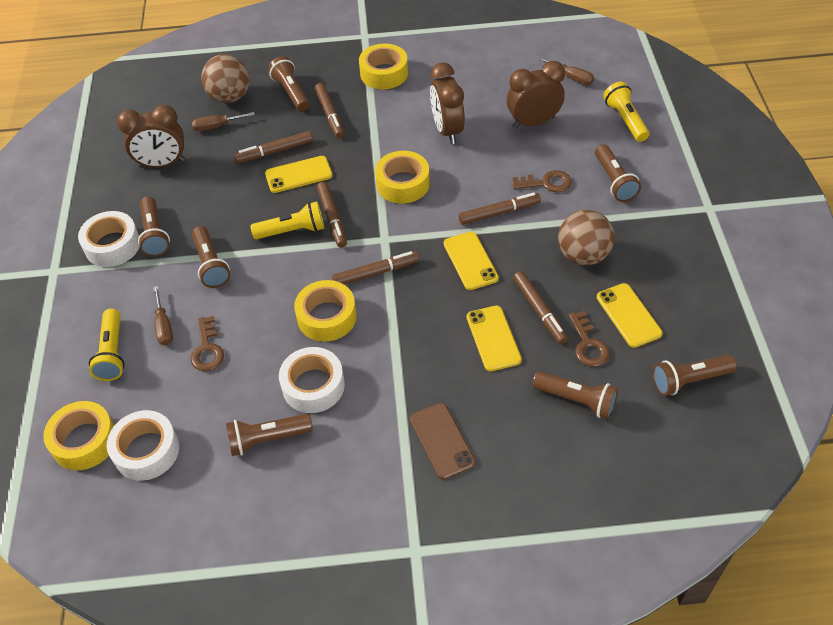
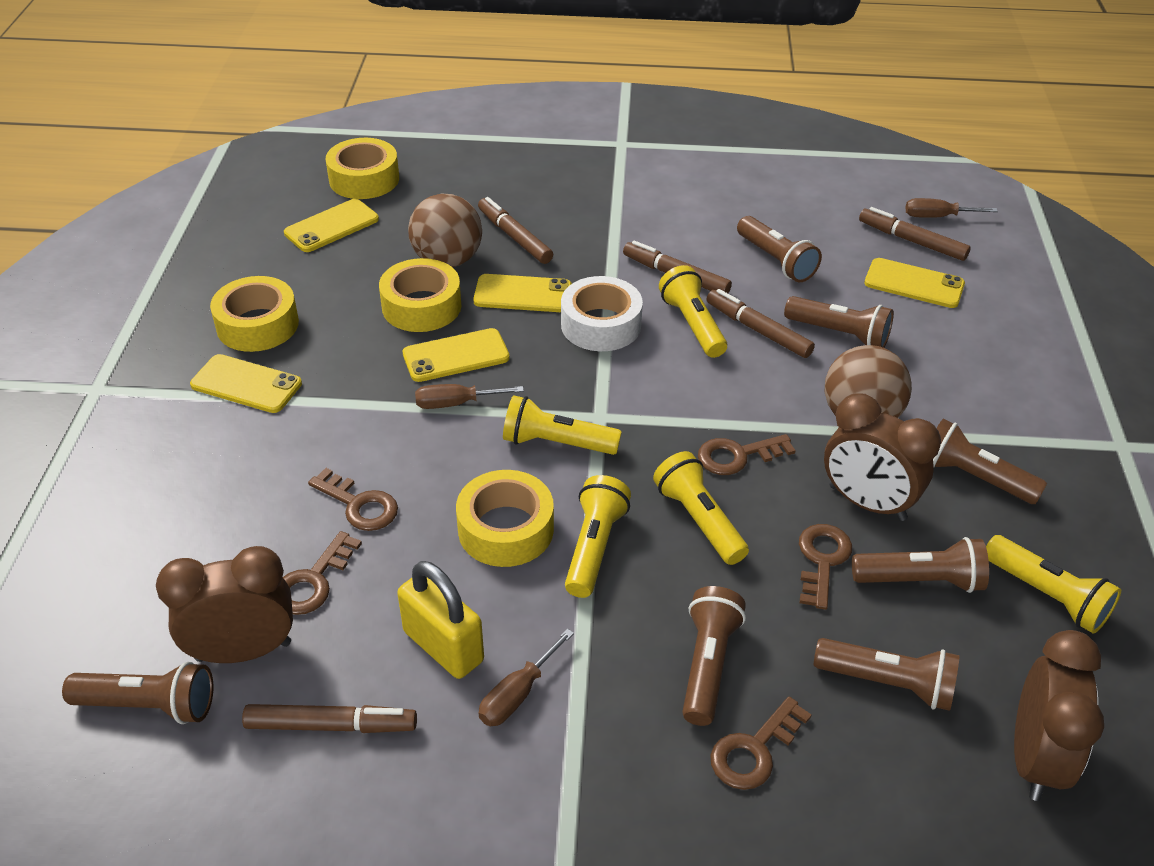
brown key: 3 -> 5
brown marker: 6 -> 5
brown phone: 1 -> 0
white tape: 3 -> 1
yellow flashlight: 3 -> 5
yellow padlock: 0 -> 1
yellow phone: 4 -> 5

